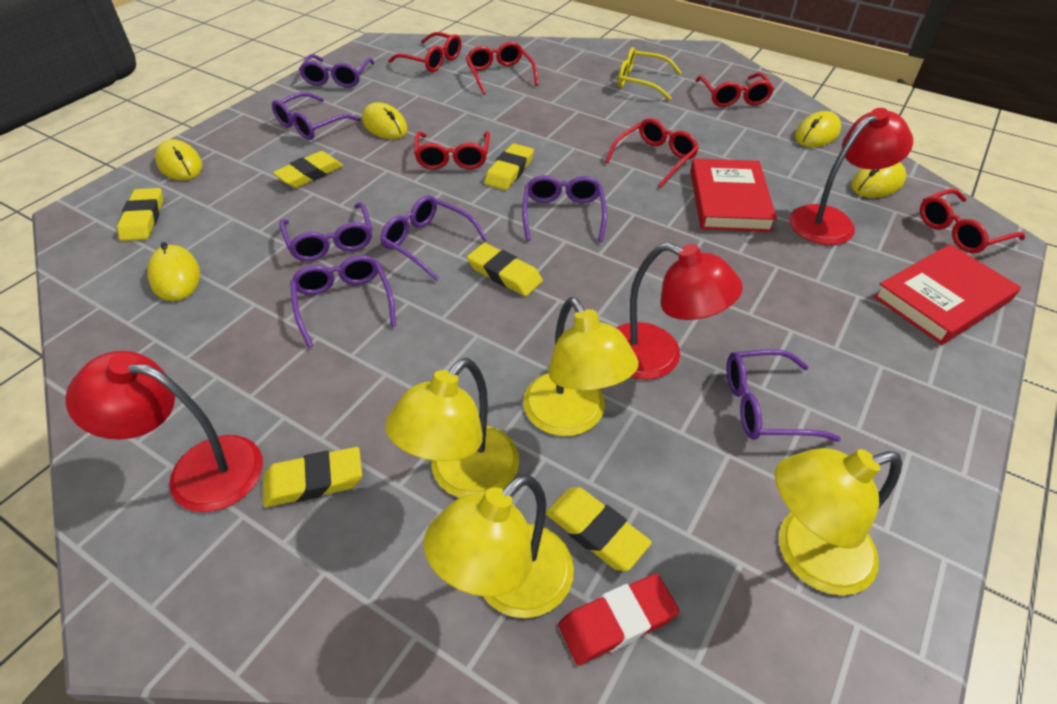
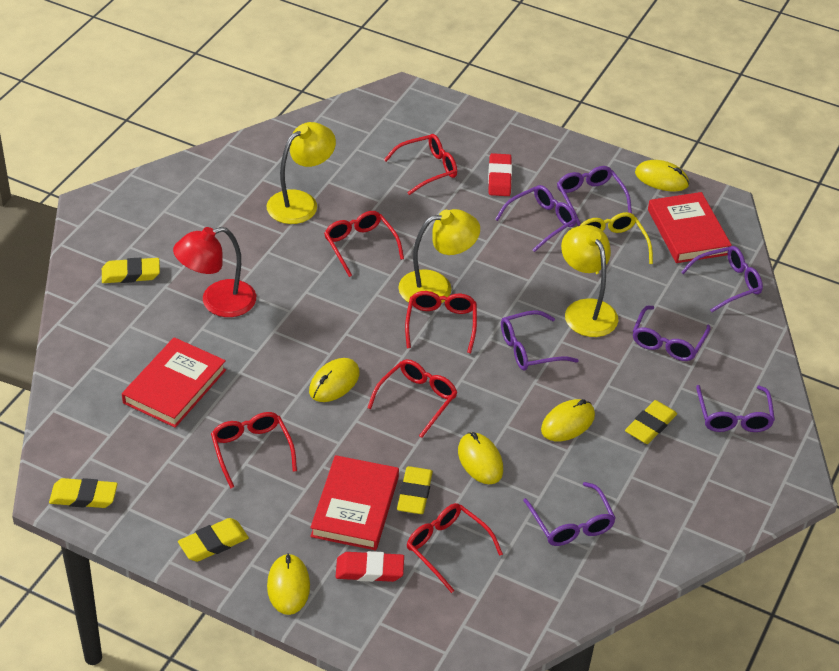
red book: 2 -> 3
red eraser: 1 -> 2
red lamp: 3 -> 1
yellow eraser: 6 -> 5
yellow lamp: 4 -> 3

